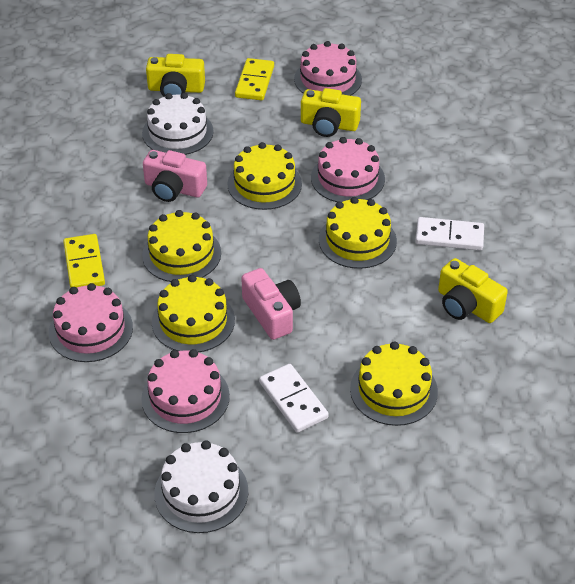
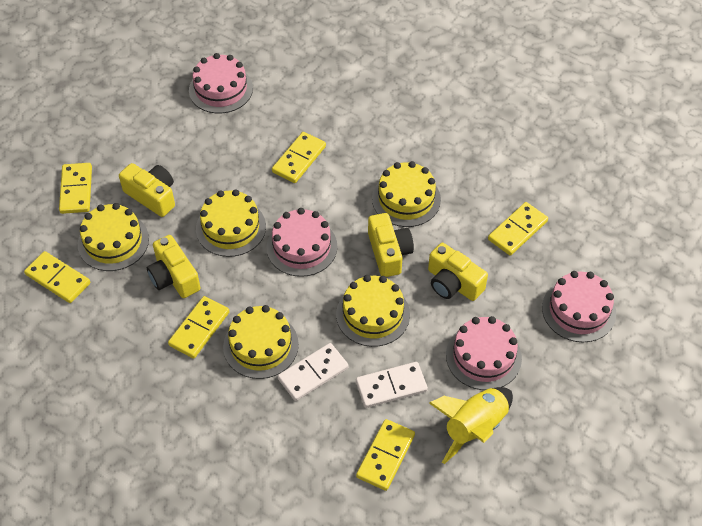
pink camera: 2 -> 0
white cake: 2 -> 0
yellow camera: 3 -> 4
yellow domino: 2 -> 6
yellow rocket: 0 -> 1

